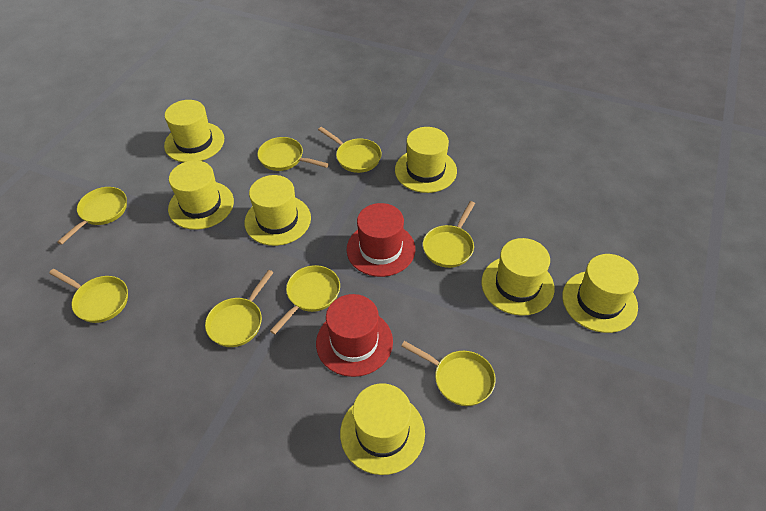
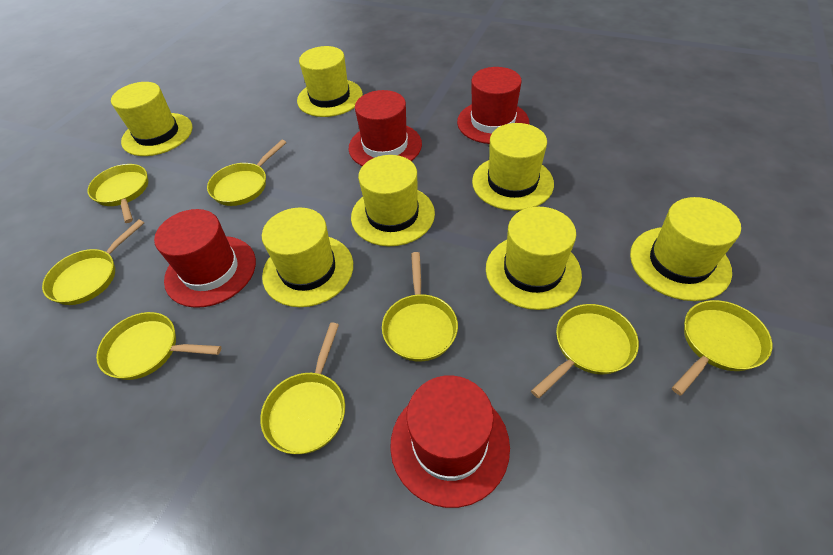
red hat: 2 -> 4

